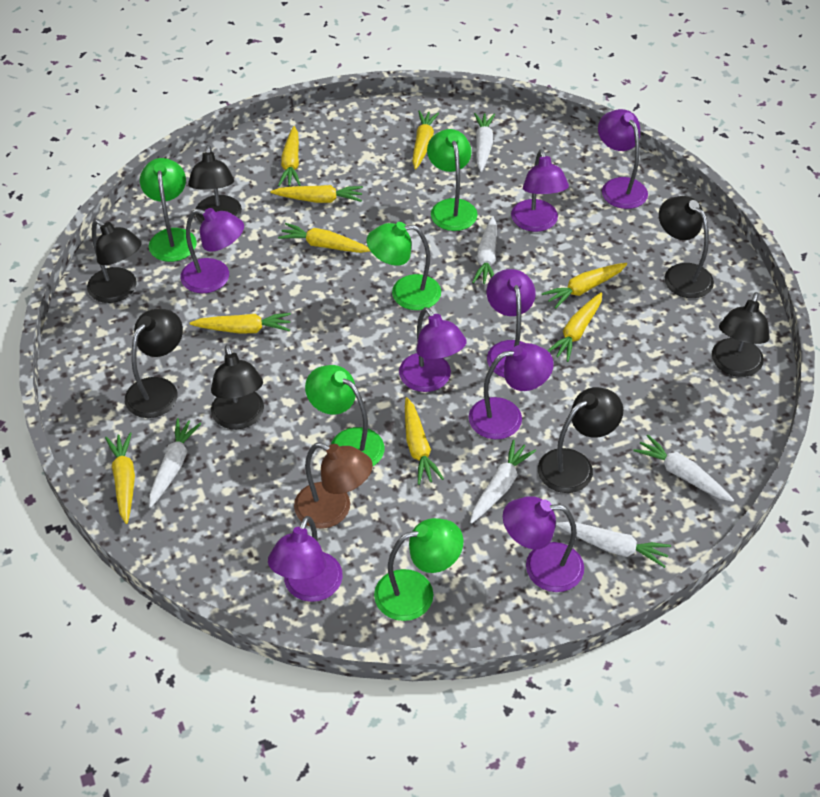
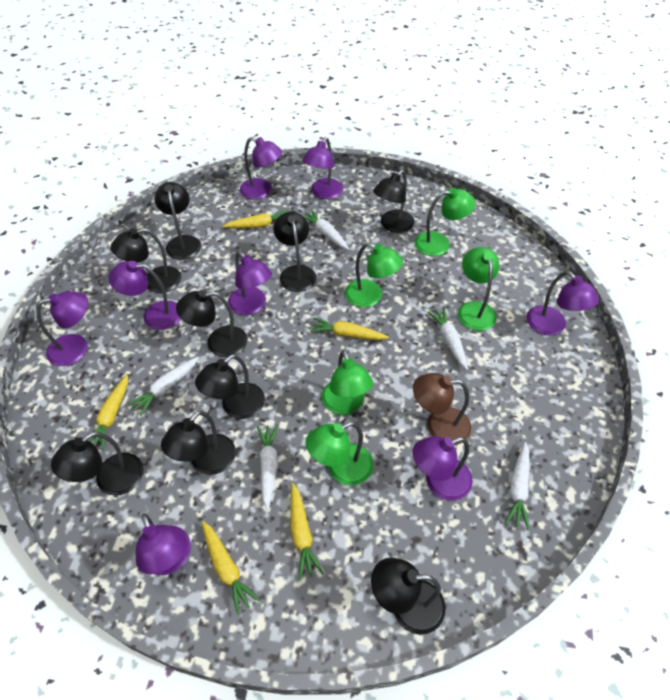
black lamp: 7 -> 9
white carrot: 6 -> 5
yellow carrot: 9 -> 5

